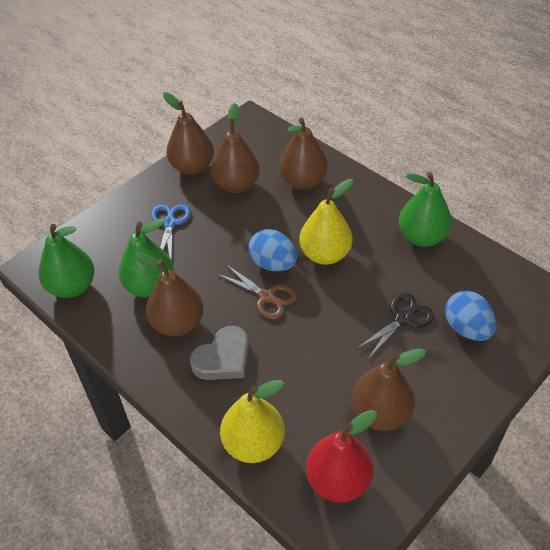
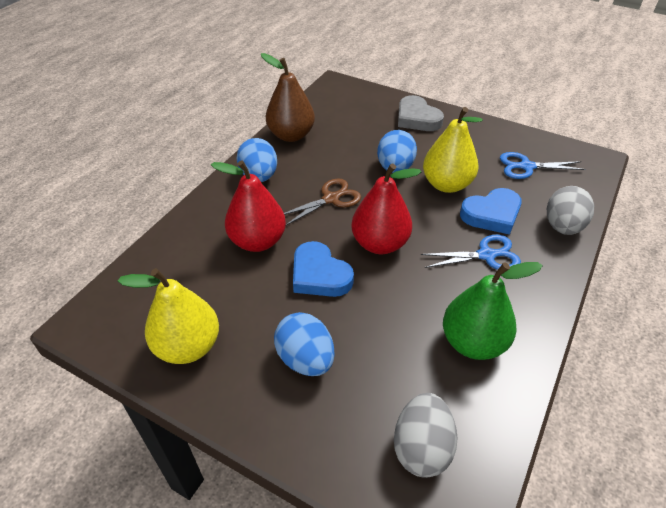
black scissors: 1 -> 0
blue egg: 2 -> 3
blue heart: 0 -> 2
blue scissors: 1 -> 2
brown pear: 5 -> 1
green pear: 3 -> 1
grey egg: 0 -> 2
red pear: 1 -> 2

